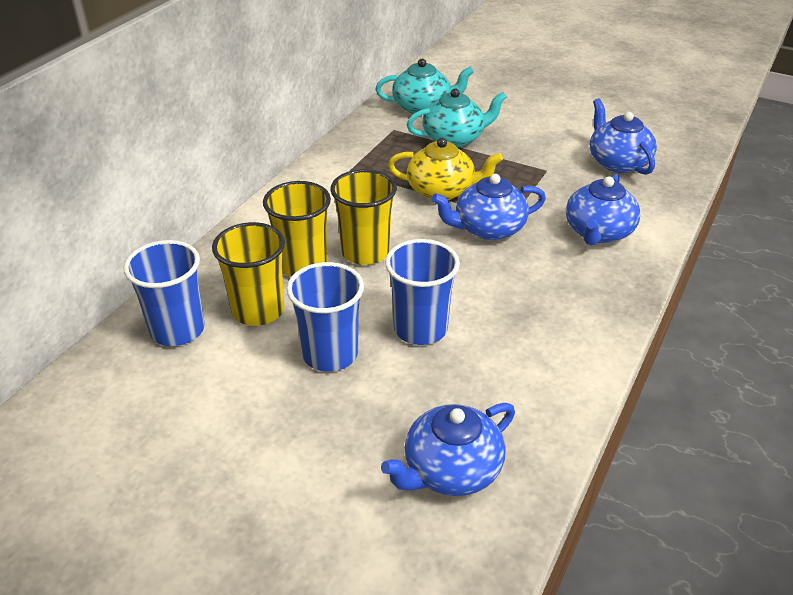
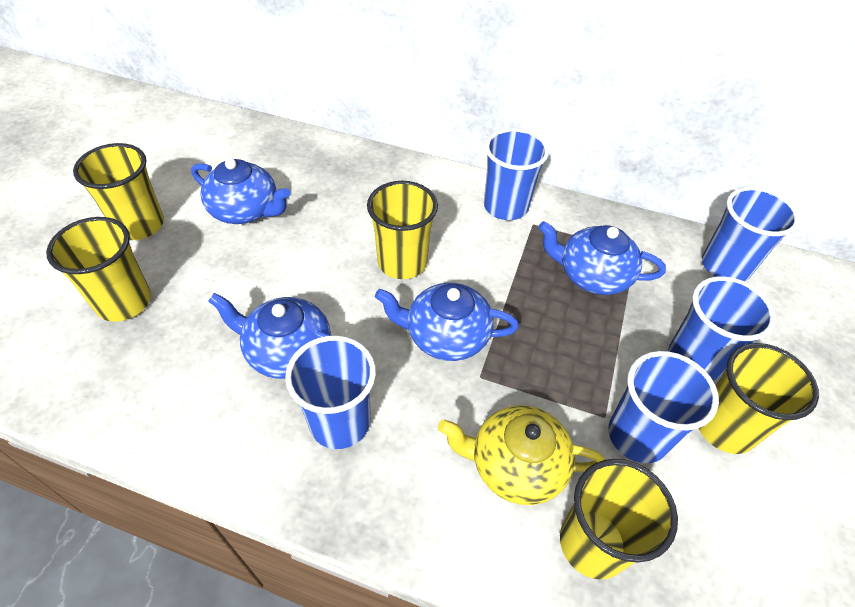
blue cup: 3 -> 5
turquoise teapot: 2 -> 0
yellow cup: 3 -> 5

